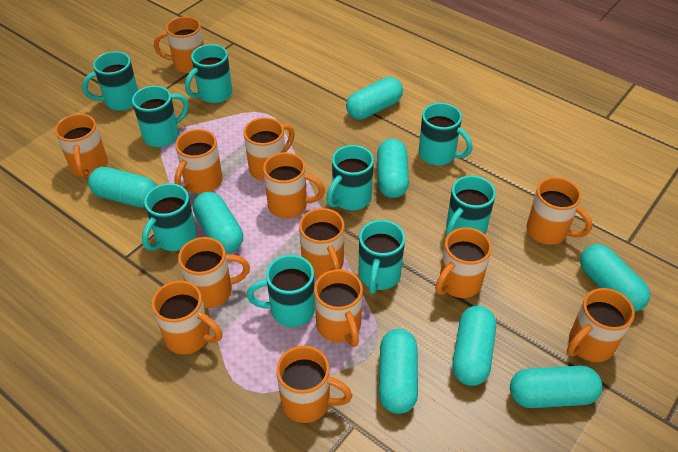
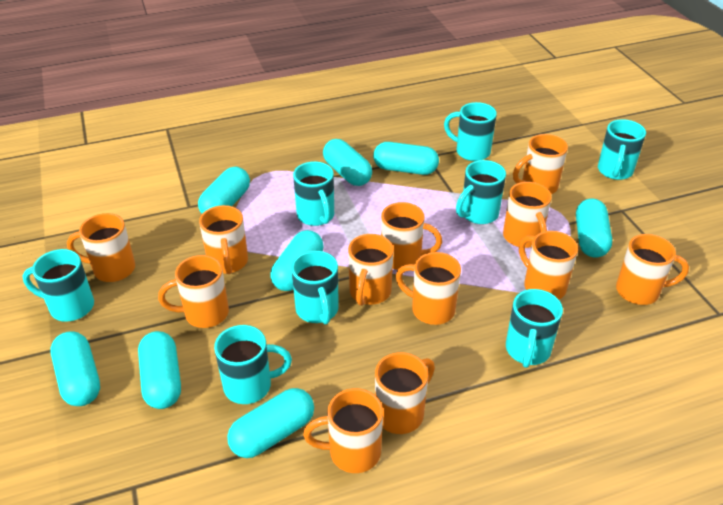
orange mug: 13 -> 12
turquoise mug: 9 -> 8

